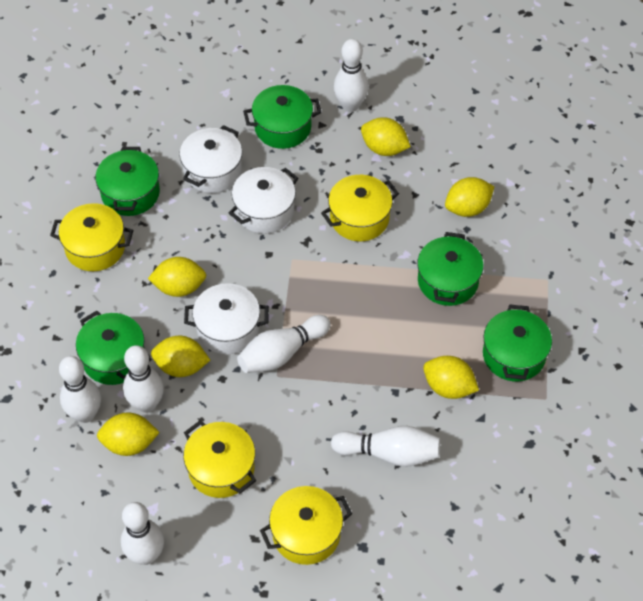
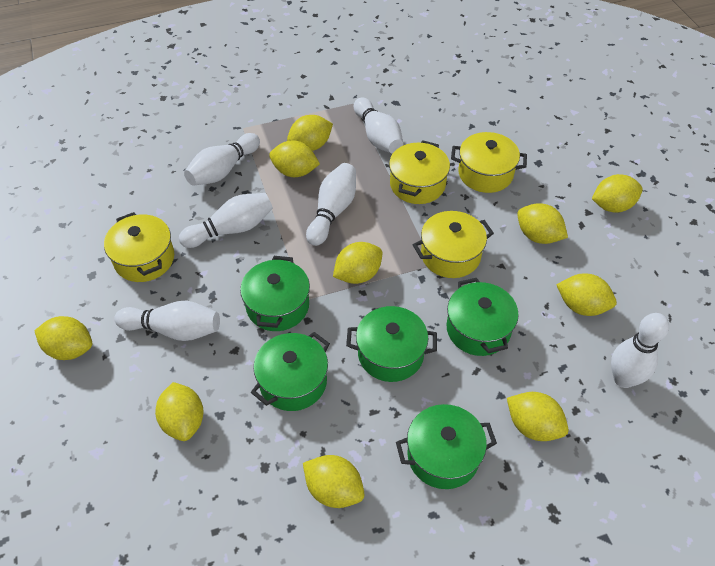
white pot: 3 -> 0
yellow lemon: 6 -> 10

